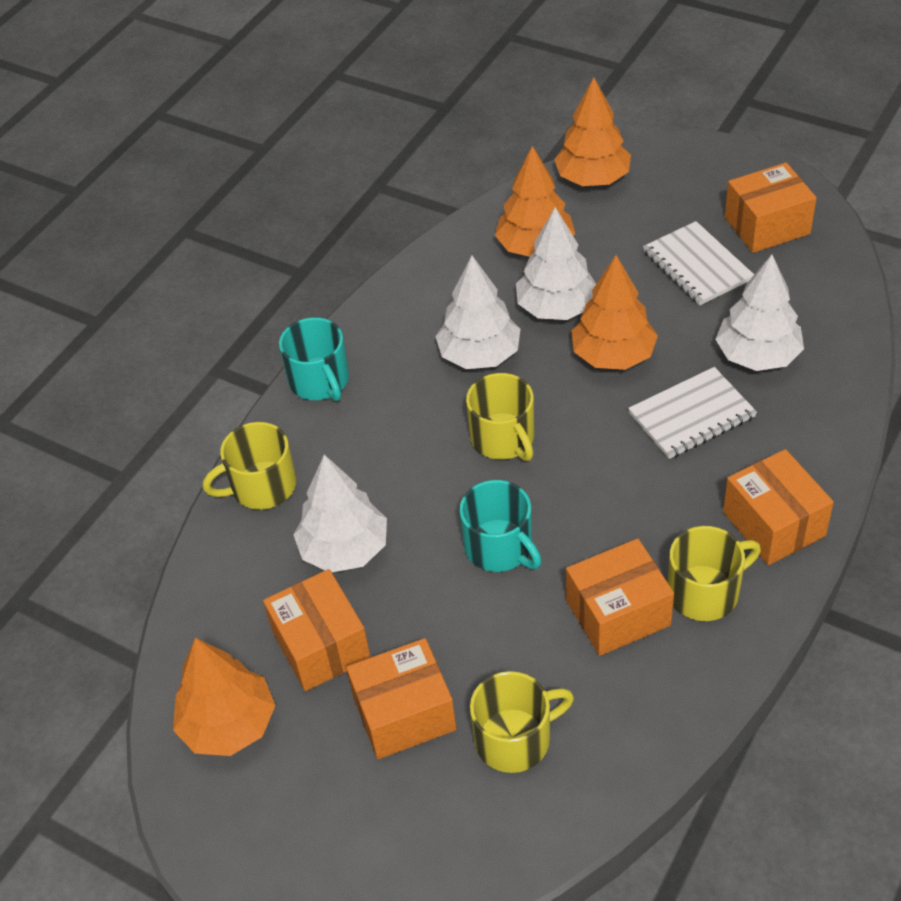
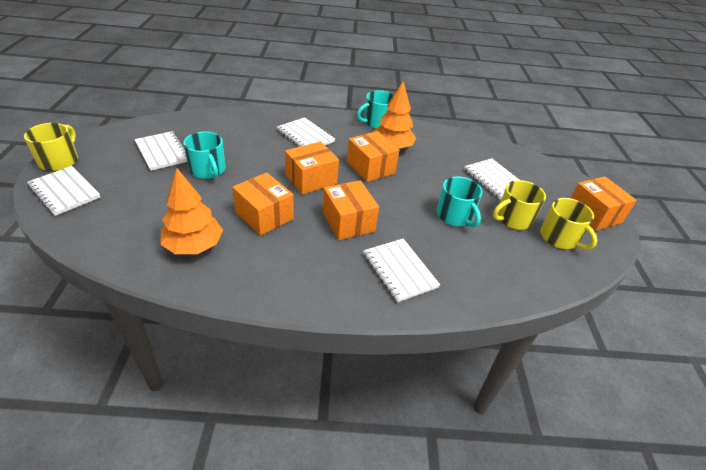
orange tree: 4 -> 2
turquoise mug: 2 -> 3
white notebook: 2 -> 5
white tree: 4 -> 0
yellow mug: 4 -> 3

